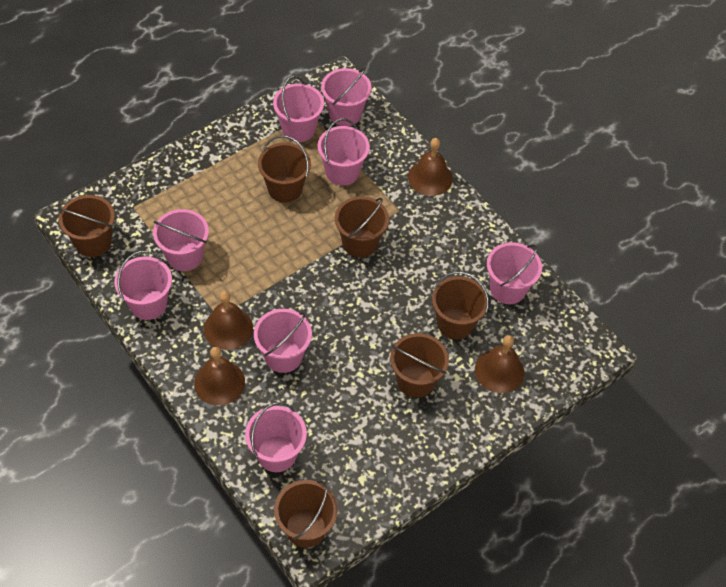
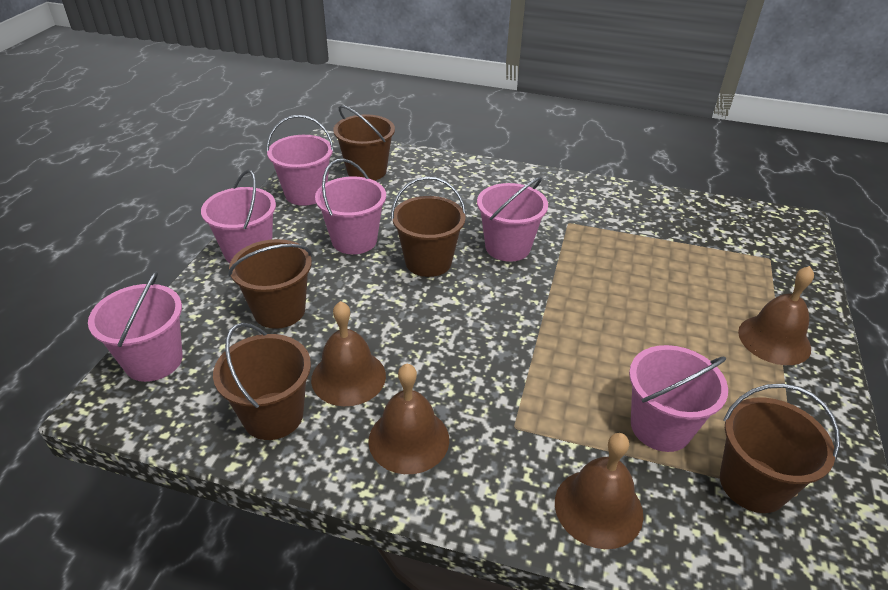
brown bucket: 6 -> 5
pink bucket: 8 -> 6

